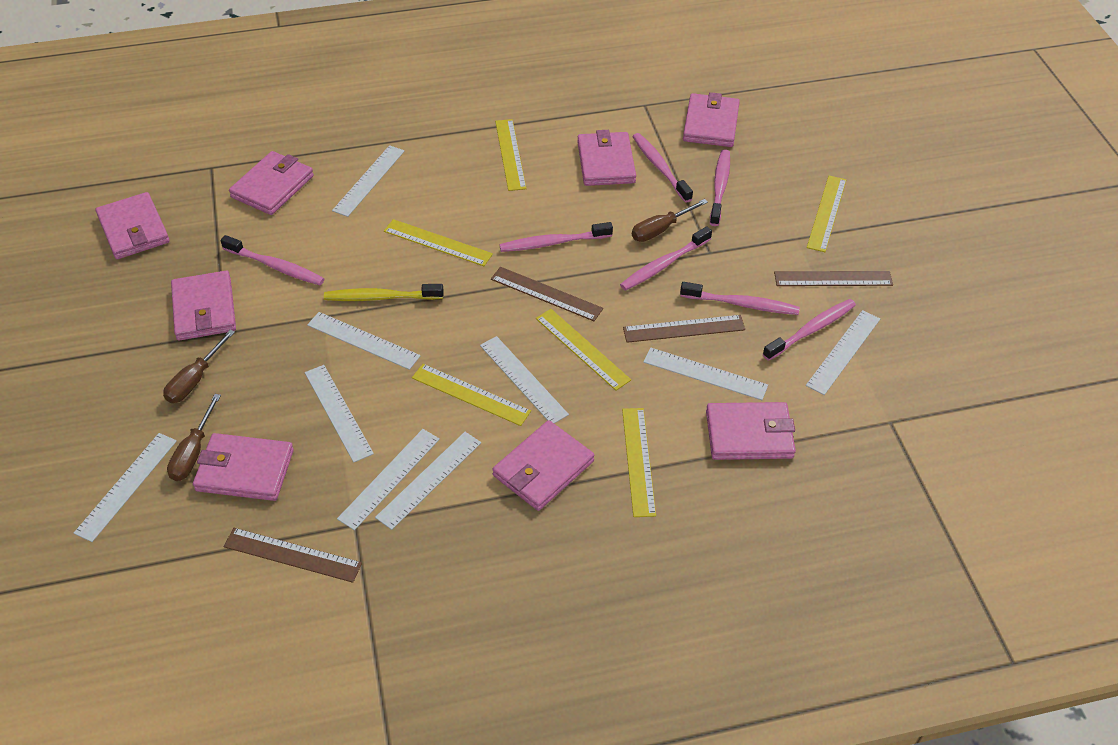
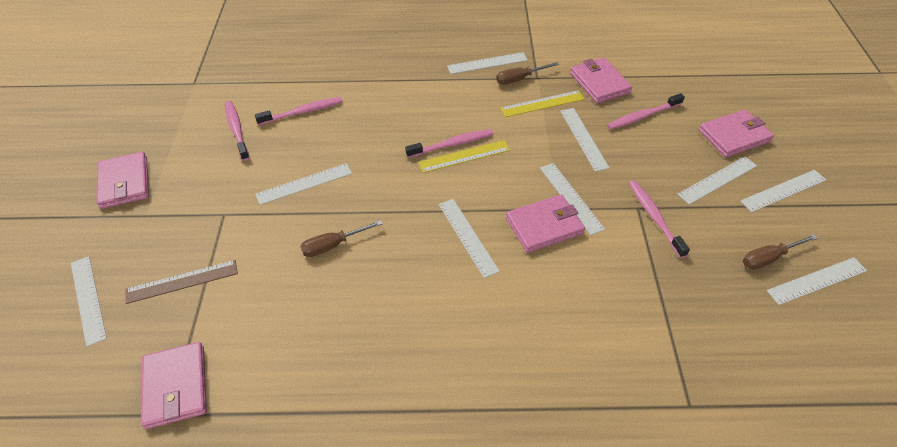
brown ruler: 4 -> 1
pink toothbrush: 7 -> 5
pink wallet: 8 -> 5
yellow ruler: 6 -> 2
yellow toothbrush: 1 -> 0

